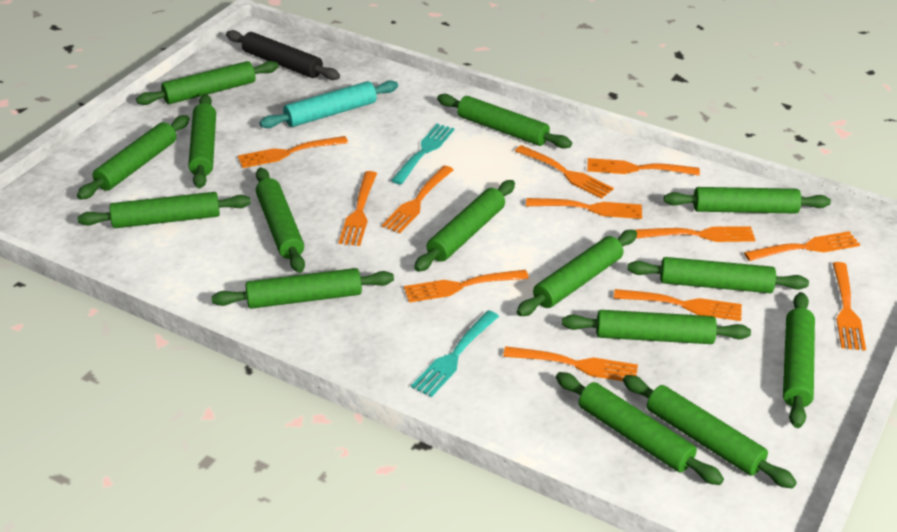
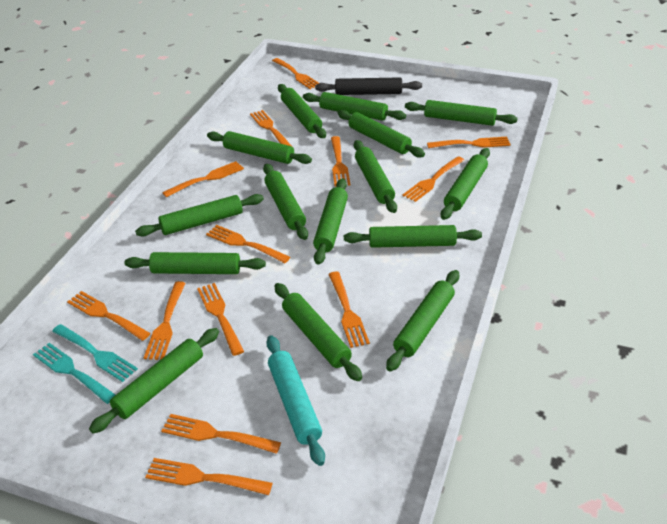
orange fork: 12 -> 13

